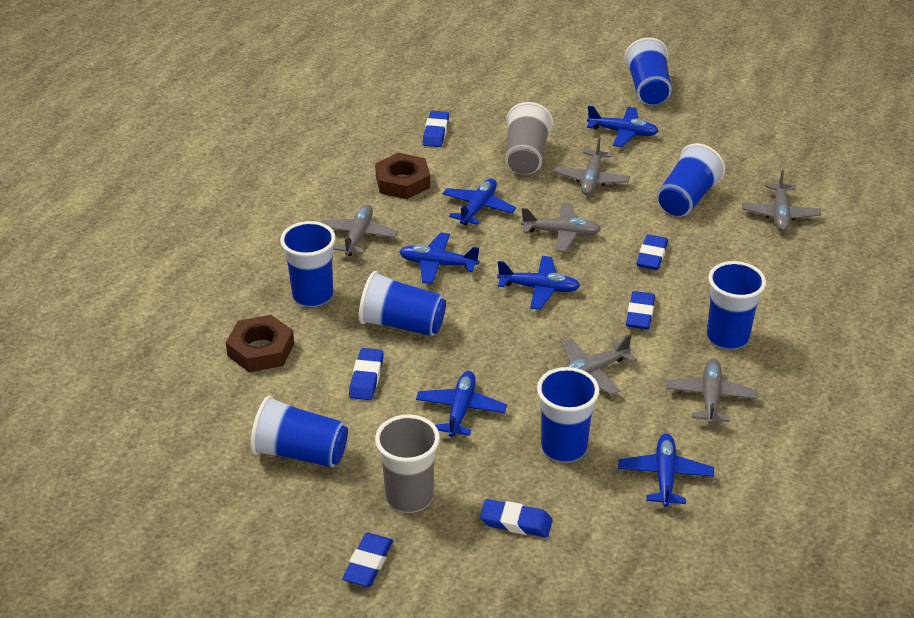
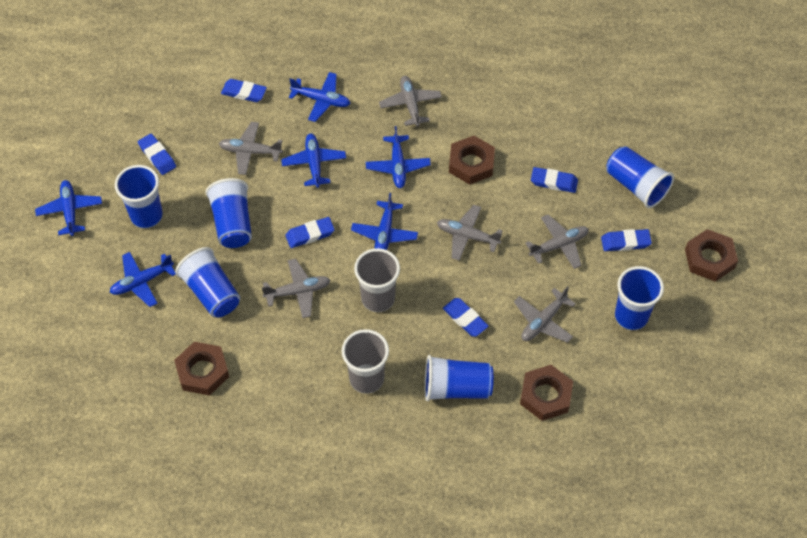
blue cup: 7 -> 6
brown nut: 2 -> 4

